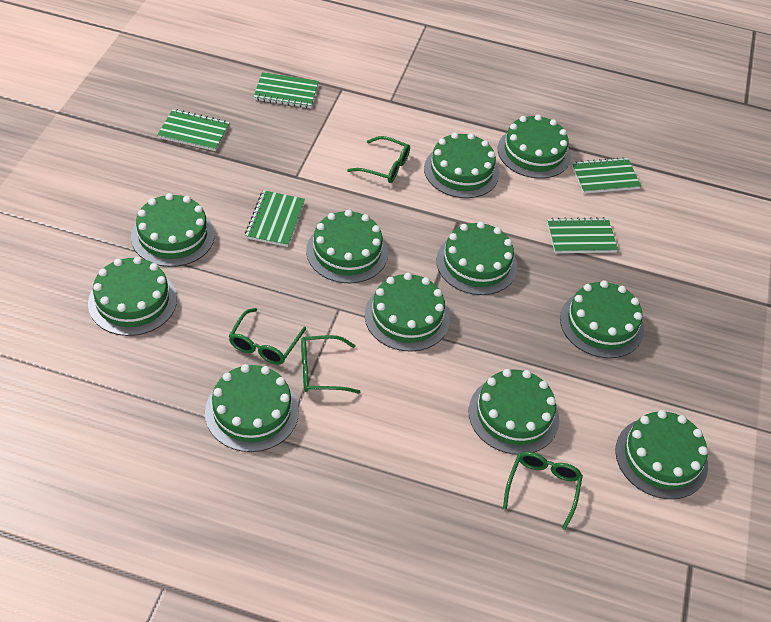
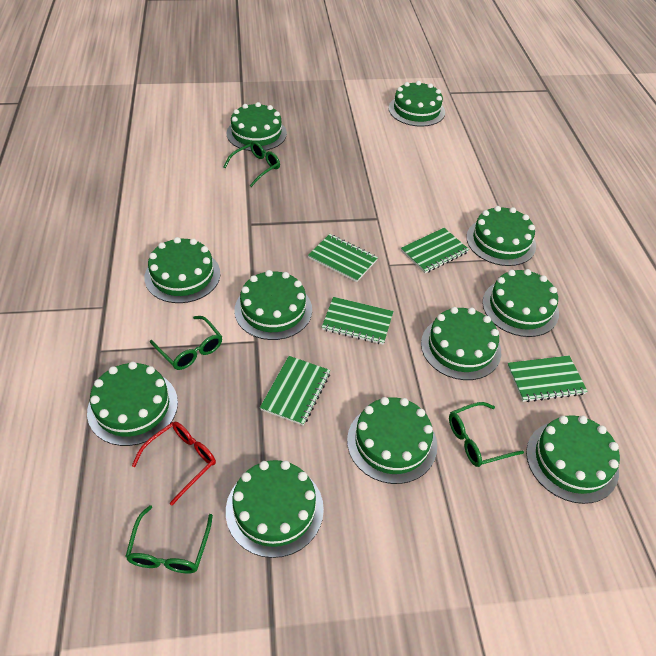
red glasses: 0 -> 1

